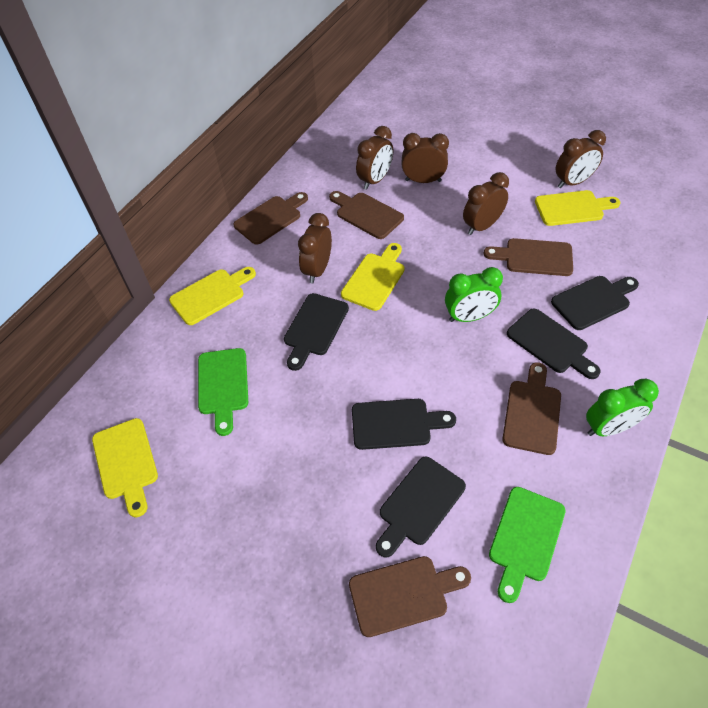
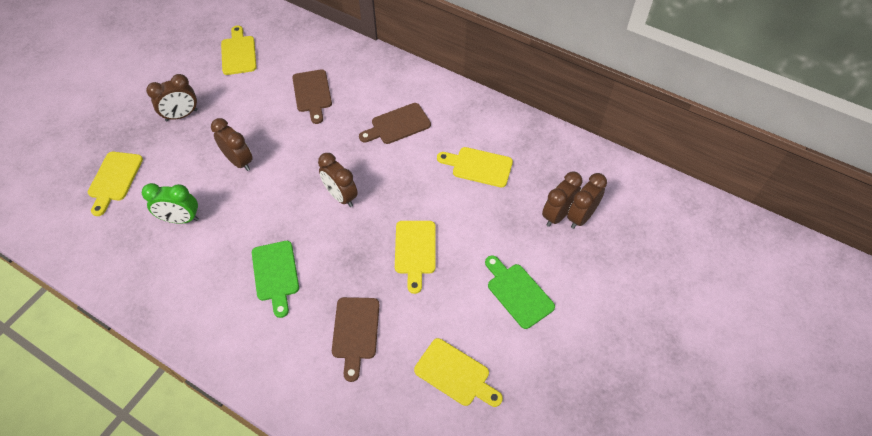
black cutting board: 5 -> 0
brown cutting board: 5 -> 3
green clock: 2 -> 1
yellow cutting board: 4 -> 5

